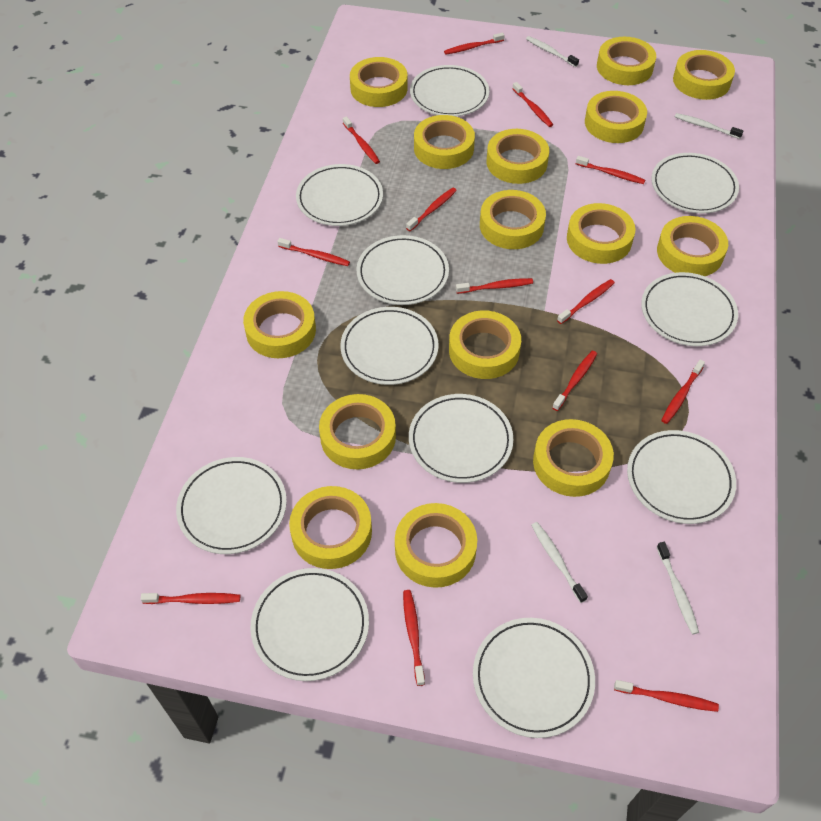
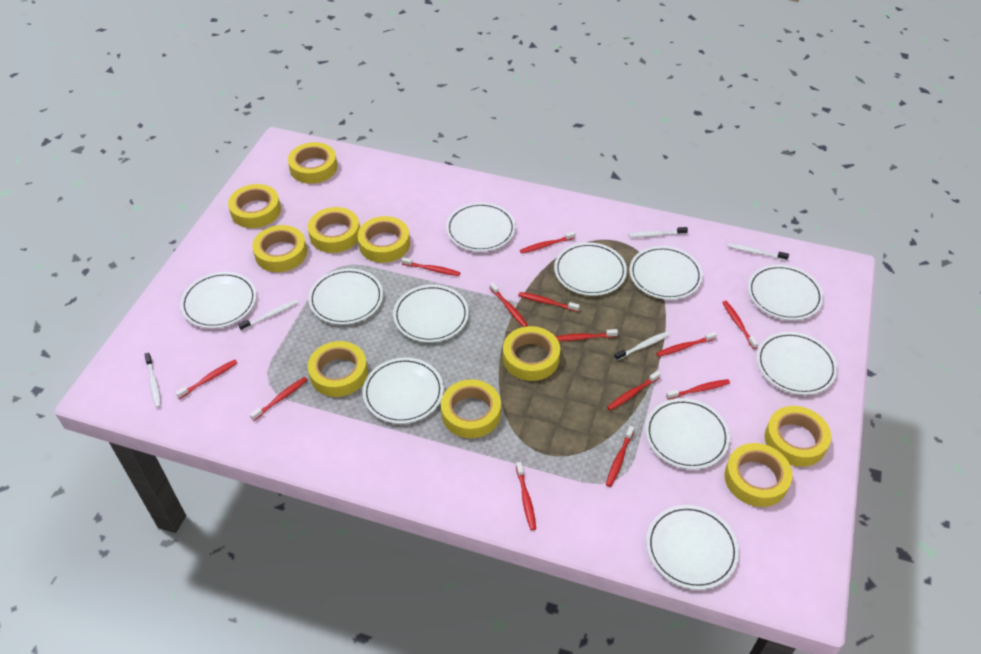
white toothbrush: 4 -> 5
yellow tape: 15 -> 10

